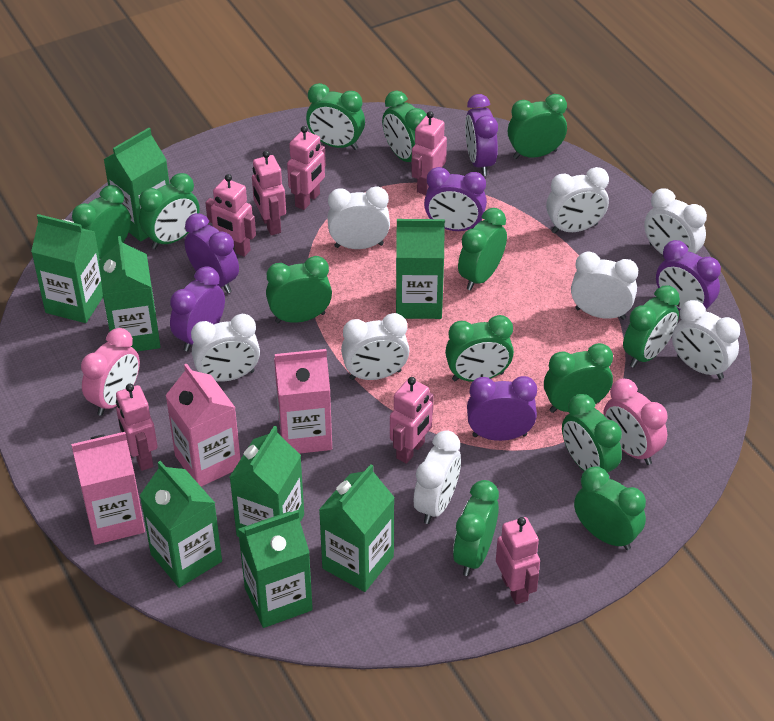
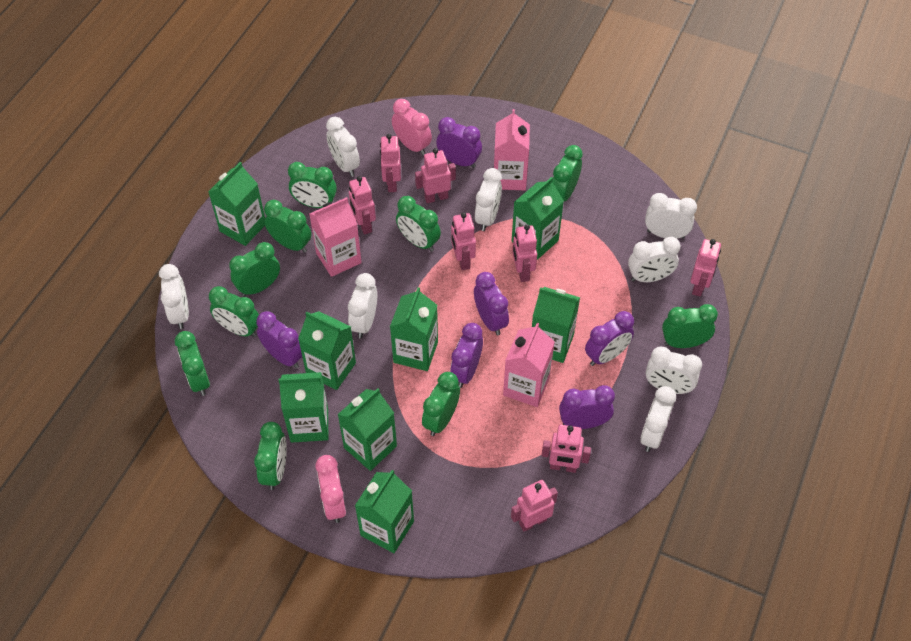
green clock: 13 -> 10
pink robot: 7 -> 8

